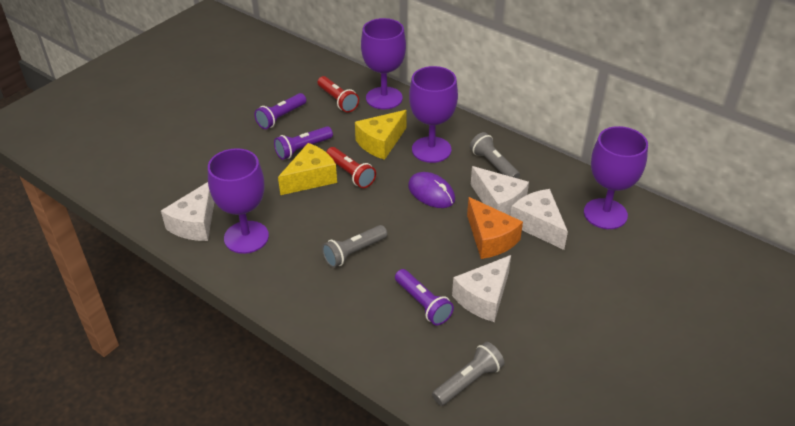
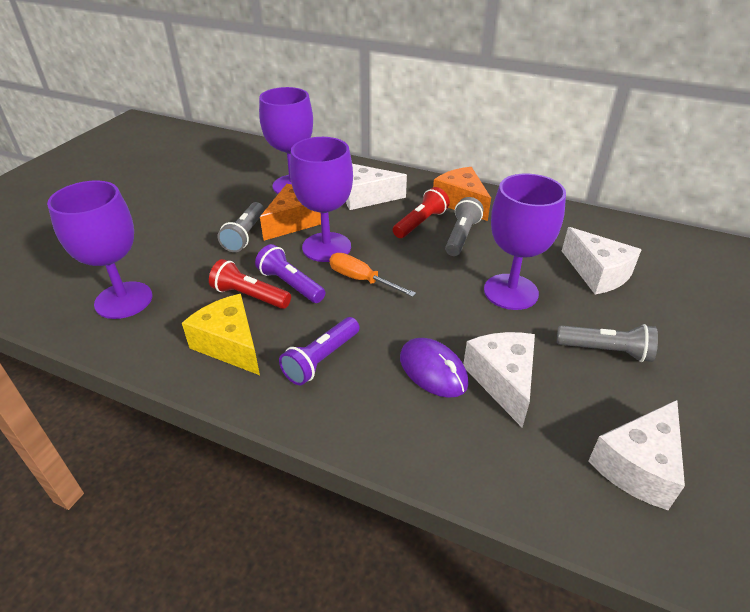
orange cheese: 1 -> 2
orange screwdriver: 0 -> 1
purple flashlight: 3 -> 2
yellow cheese: 2 -> 1

